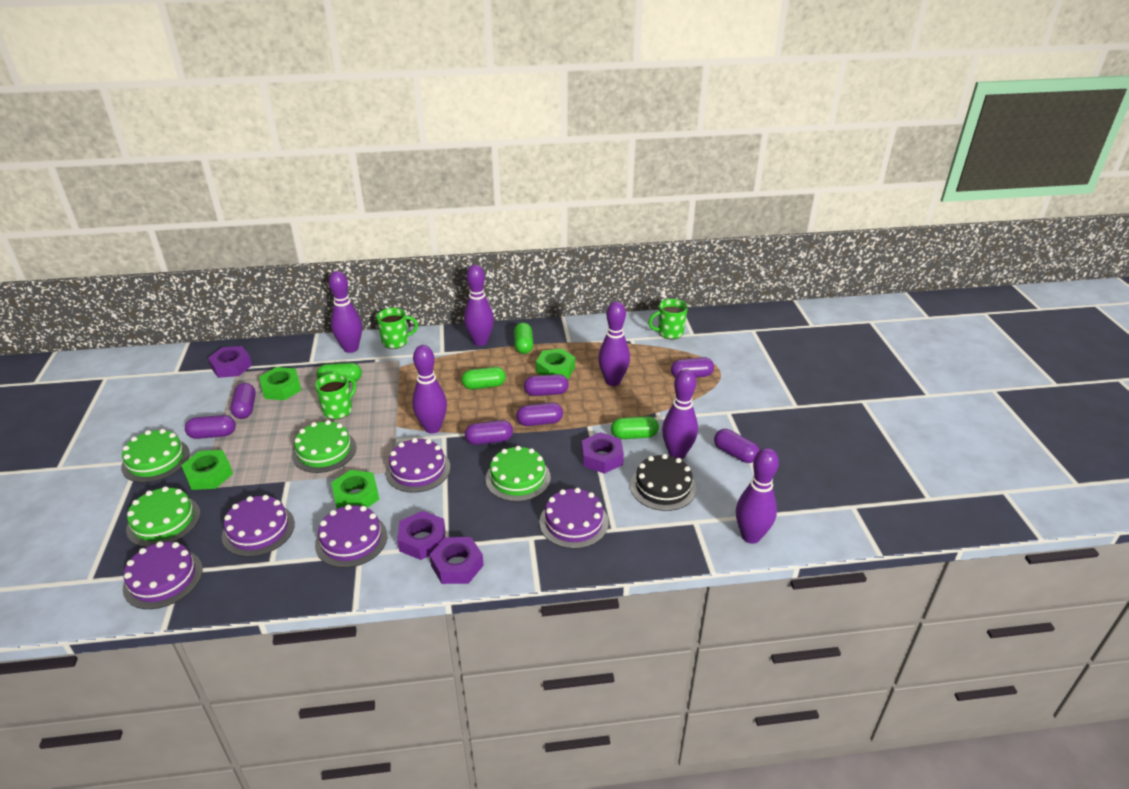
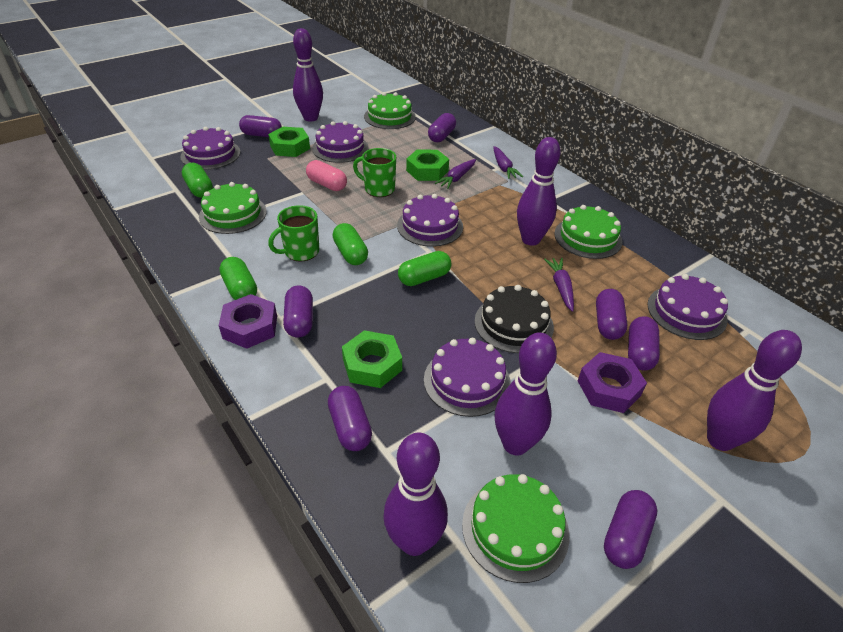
green mug: 3 -> 2
green nut: 4 -> 3
pink capsule: 0 -> 1
purple bowling pin: 6 -> 5
purple carrot: 0 -> 3
purple nut: 4 -> 2

